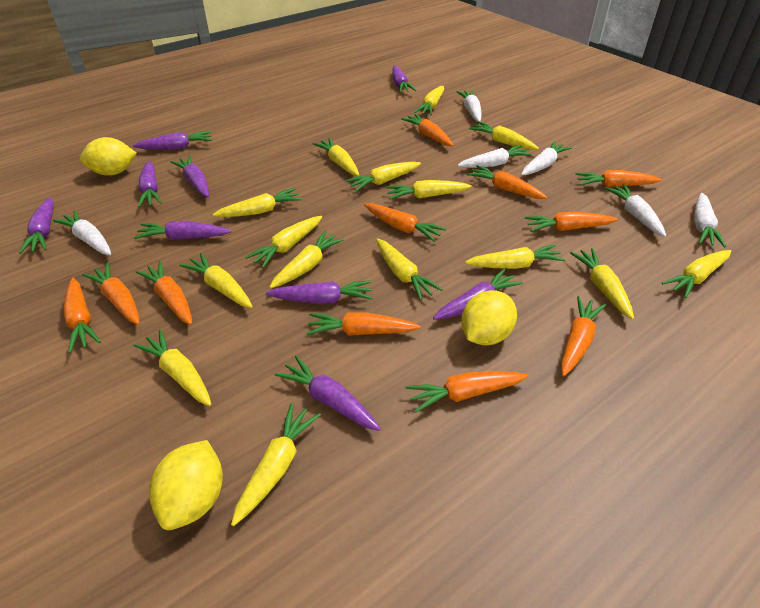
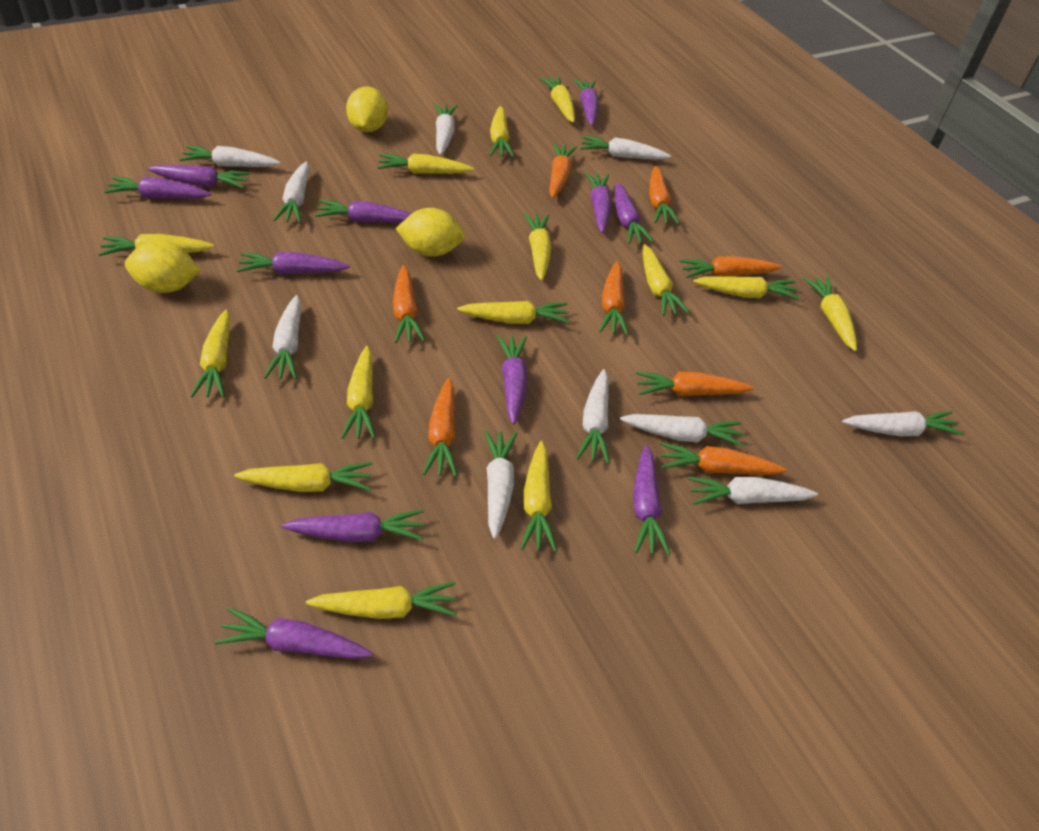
orange carrot: 11 -> 8
purple carrot: 9 -> 11
white carrot: 6 -> 10
yellow carrot: 15 -> 14

